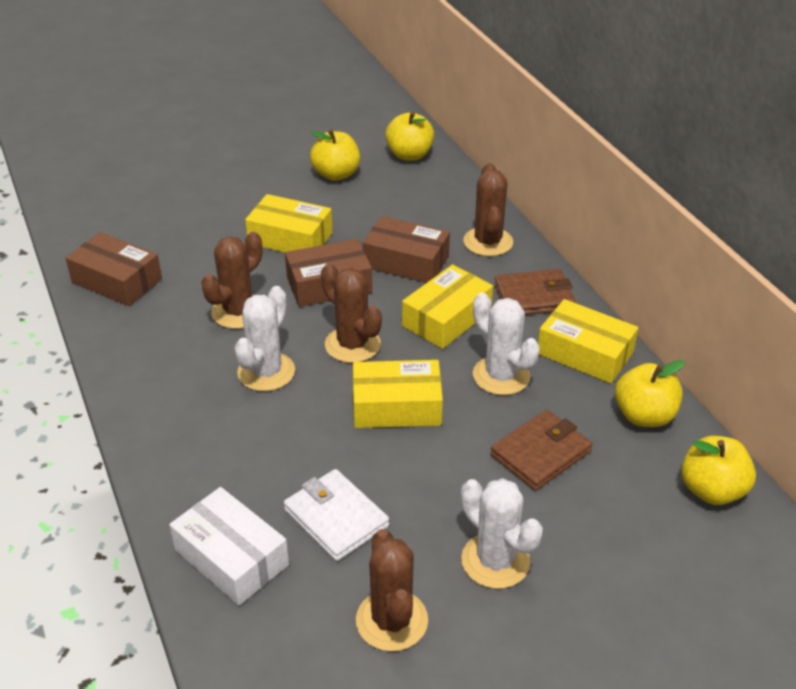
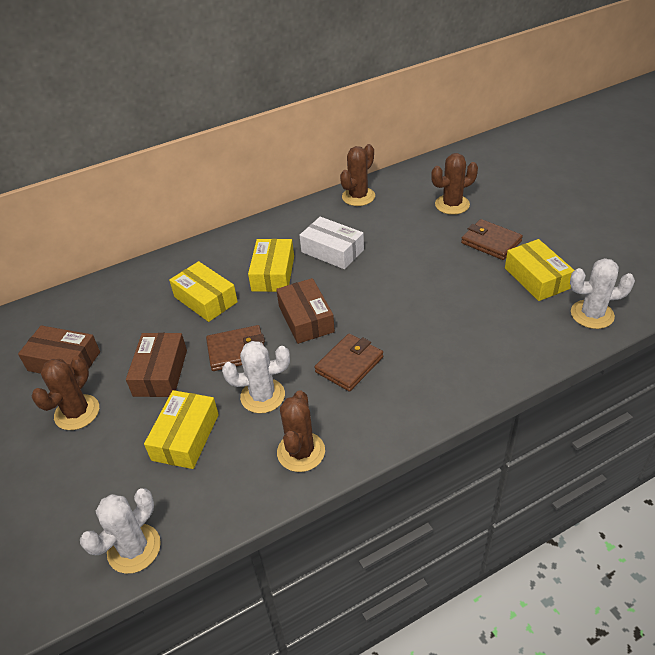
brown wallet: 2 -> 3
white wallet: 1 -> 0
yellow apple: 4 -> 0

